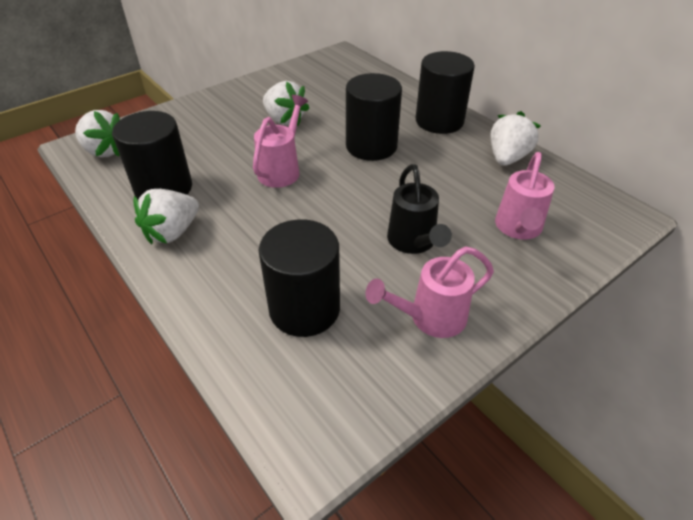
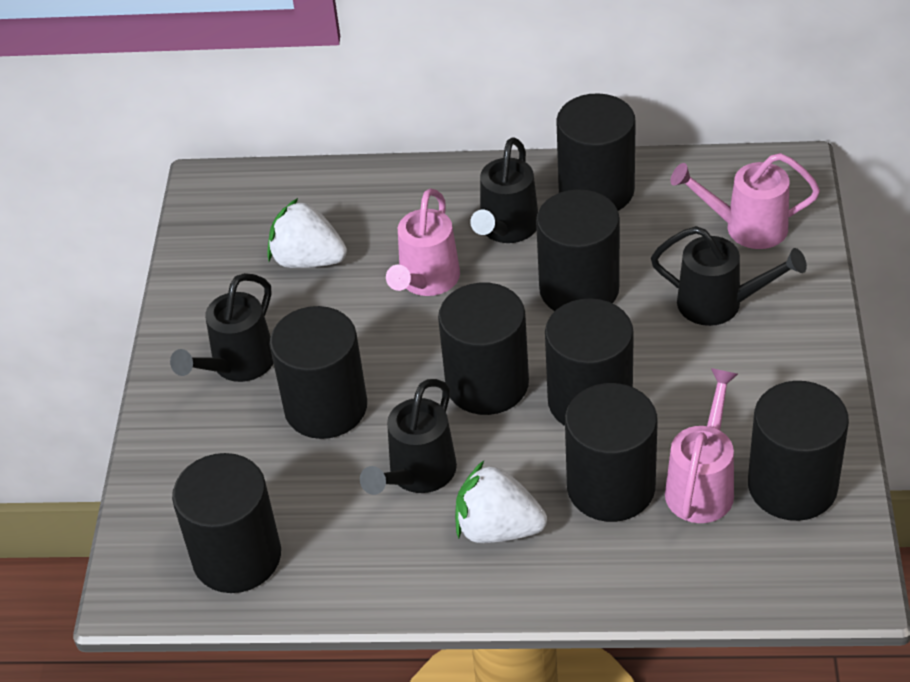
black cylinder: 4 -> 8
black watering can: 1 -> 4
white strawberry: 4 -> 2

